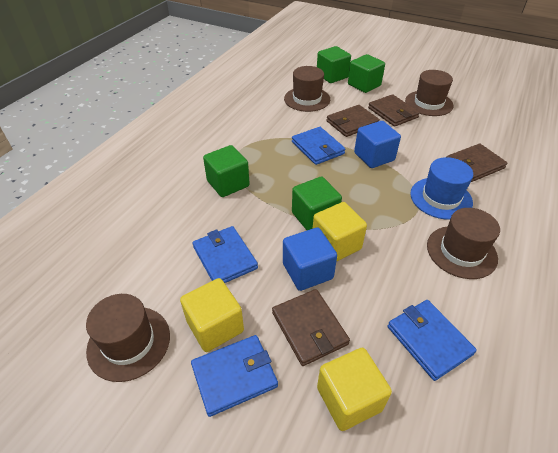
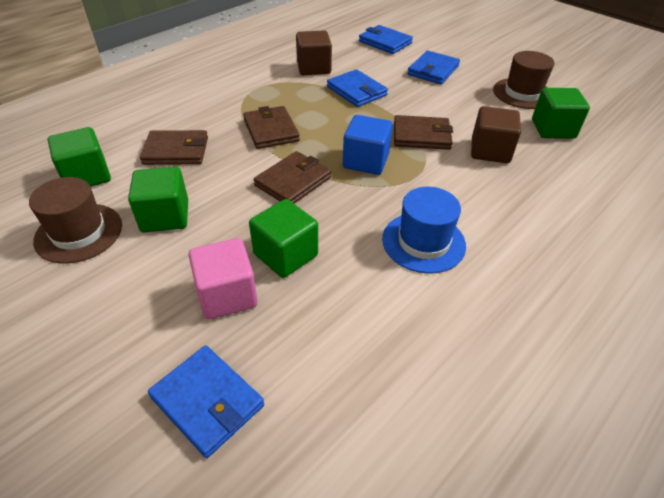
blue cube: 2 -> 1
brown cube: 0 -> 2
brown hat: 4 -> 2
pink cube: 0 -> 1
yellow cube: 3 -> 0

